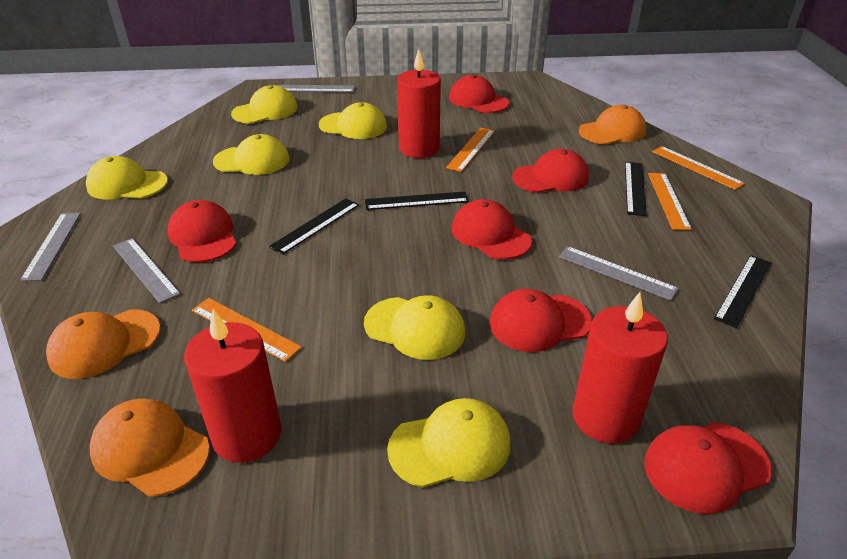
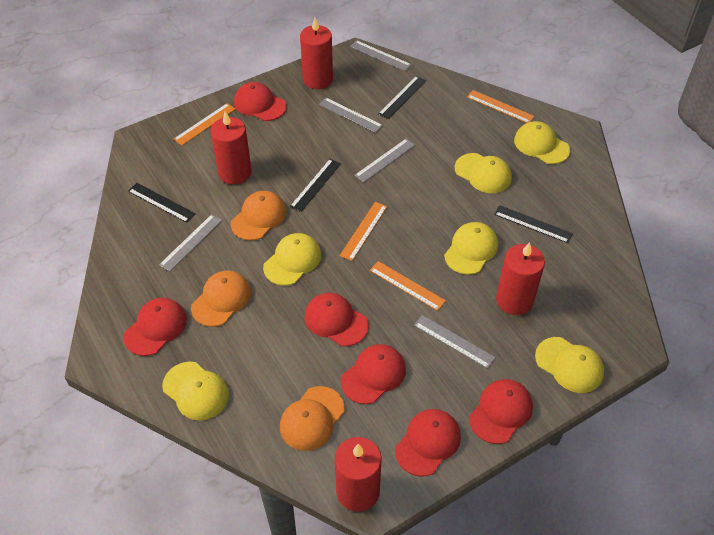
grey ruler: 4 -> 5
red candle: 3 -> 4

